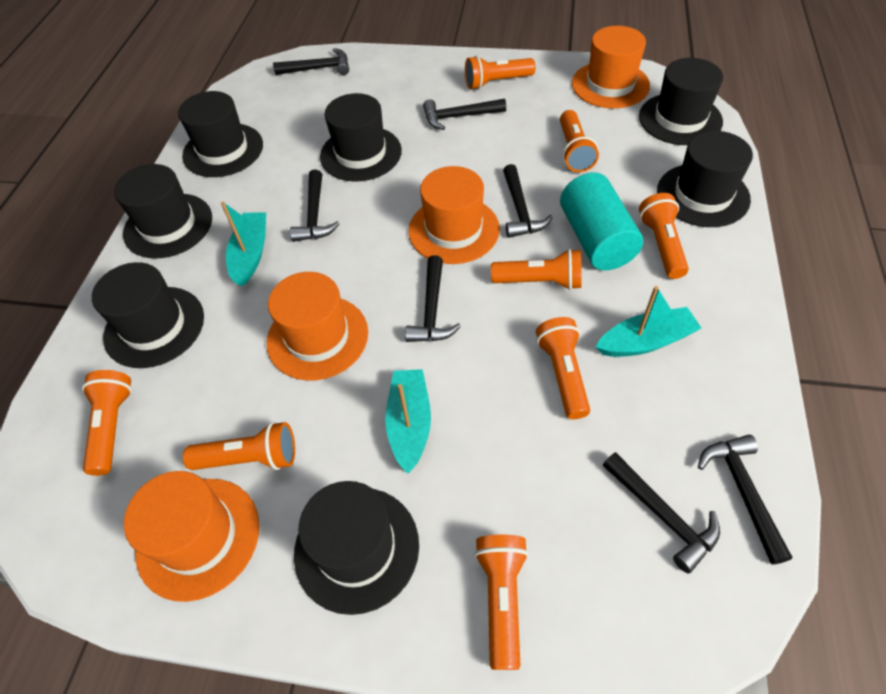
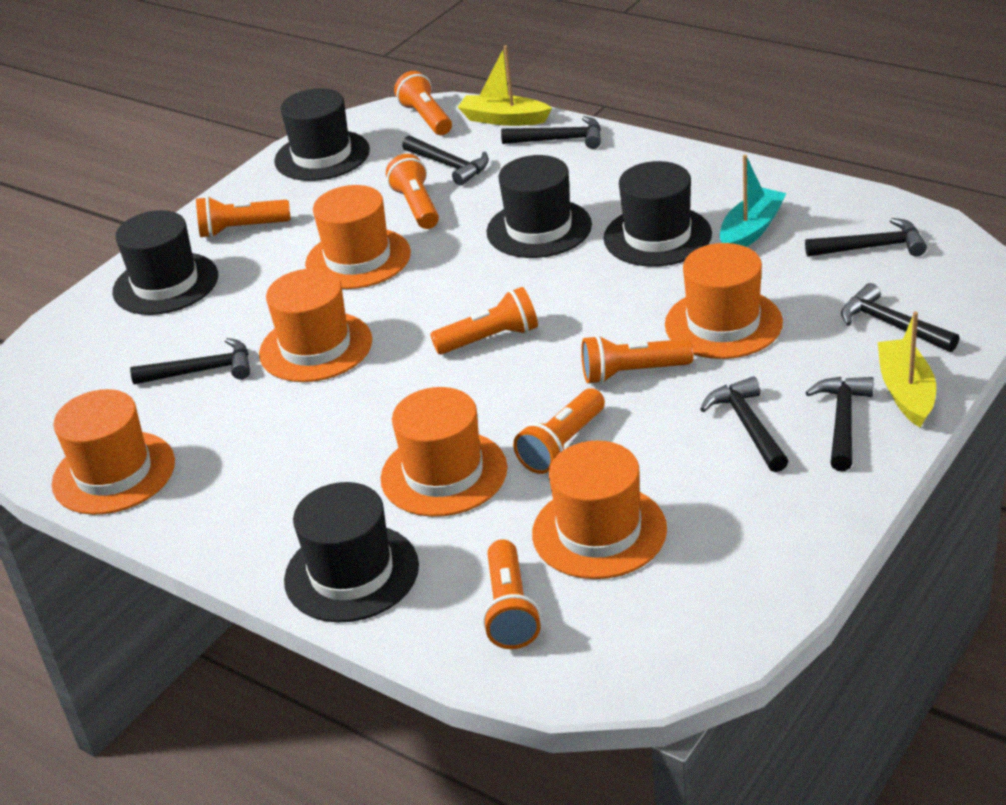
black hat: 7 -> 5
orange flashlight: 8 -> 7
orange hat: 4 -> 6
turquoise boat: 3 -> 1
turquoise cylinder: 1 -> 0
yellow boat: 0 -> 2

